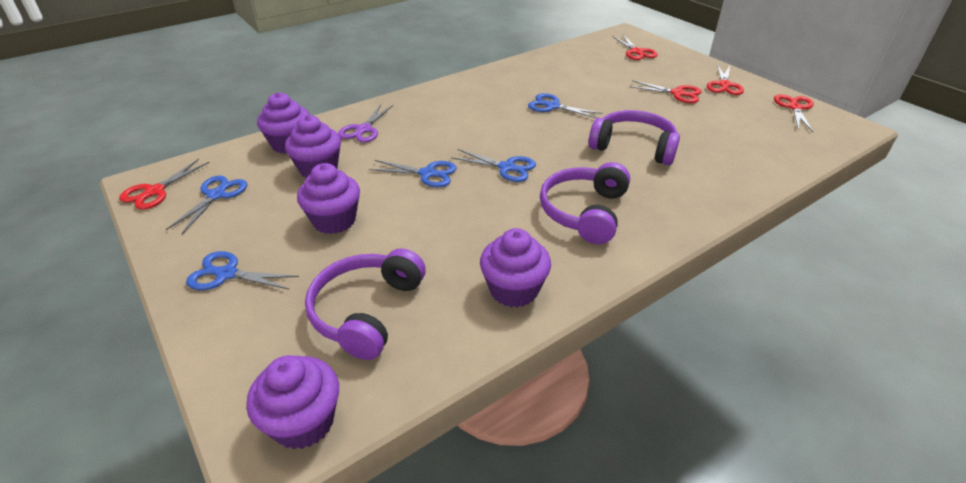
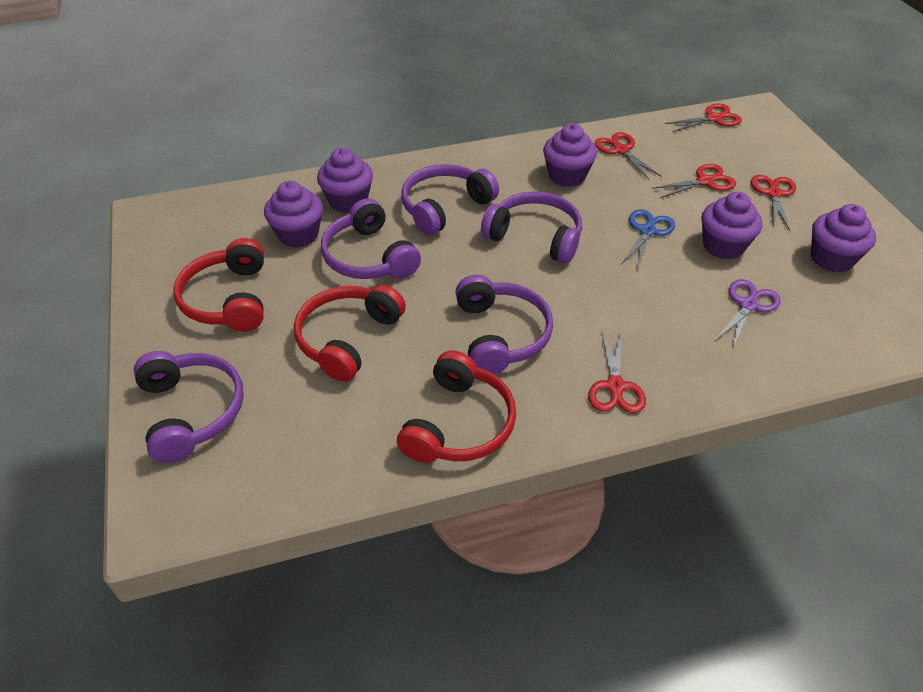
blue scissors: 5 -> 1
purple headphones: 3 -> 5
red headphones: 0 -> 3

